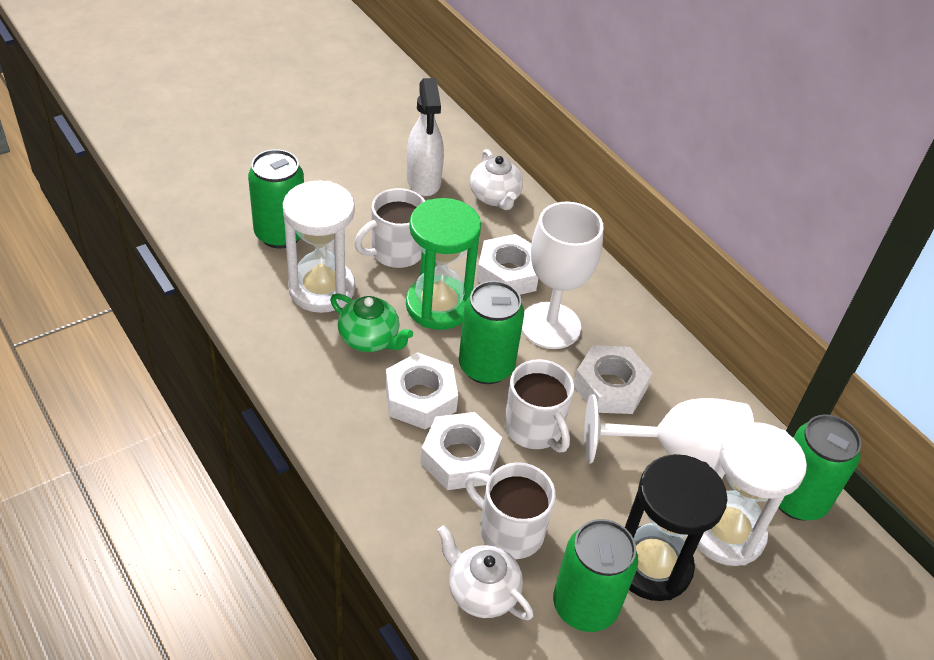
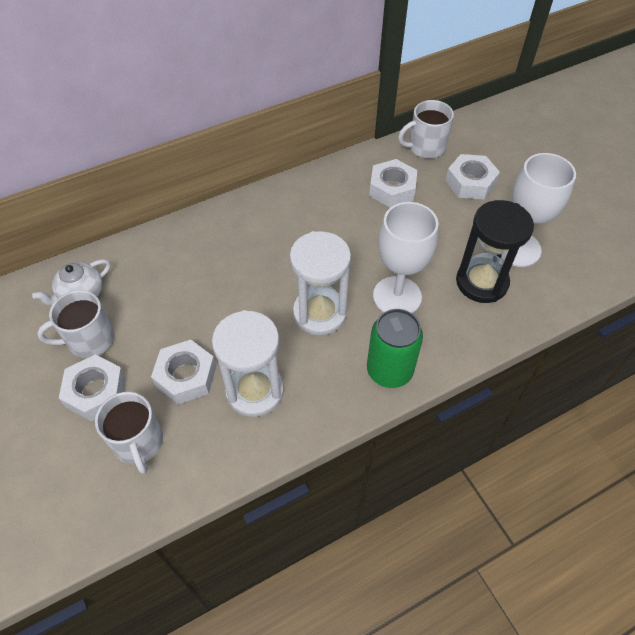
green can: 4 -> 1
green hourglass: 1 -> 0
green teapot: 1 -> 0
white spray bottle: 1 -> 0
white teapot: 2 -> 1

